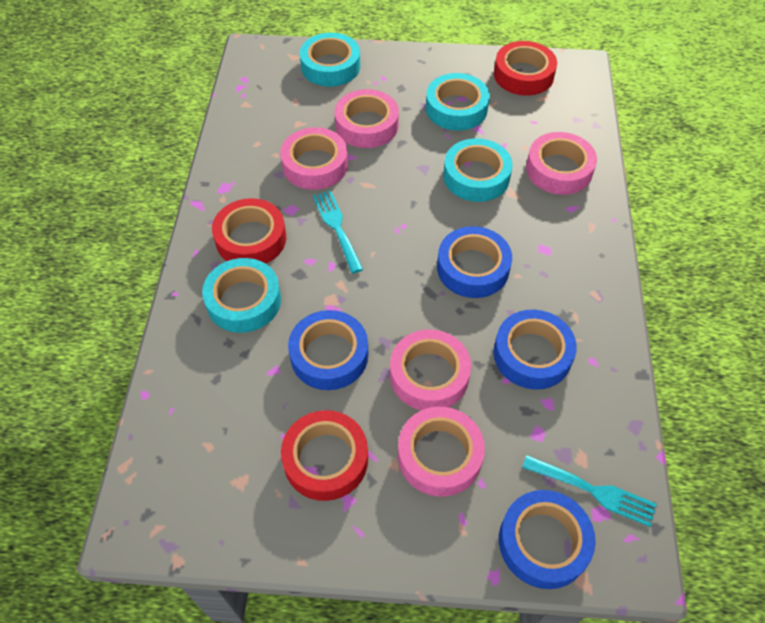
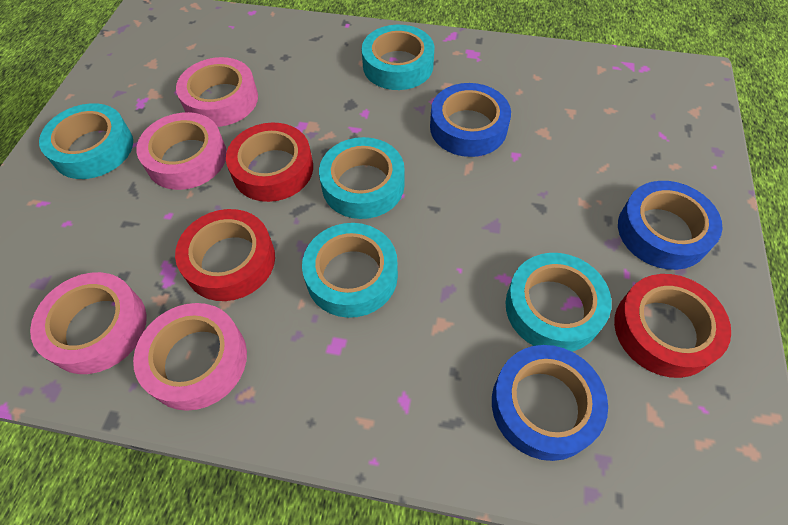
blue tape: 4 -> 3
pink tape: 5 -> 4
turquoise fork: 2 -> 0
turquoise tape: 4 -> 5

